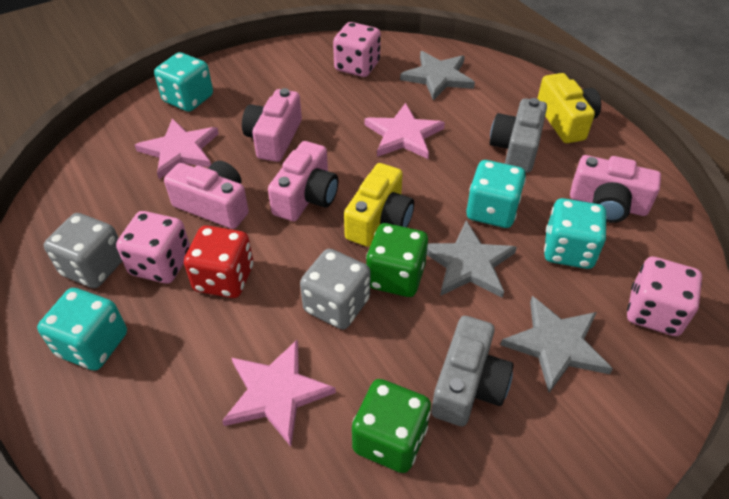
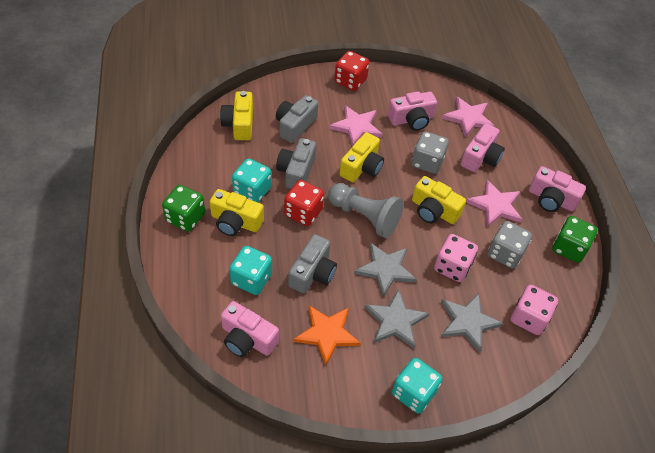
grey camera: 2 -> 3
grey pawn: 0 -> 1
orange star: 0 -> 1
pink dice: 3 -> 2
red dice: 1 -> 2
turquoise dice: 4 -> 3
yellow camera: 2 -> 4

